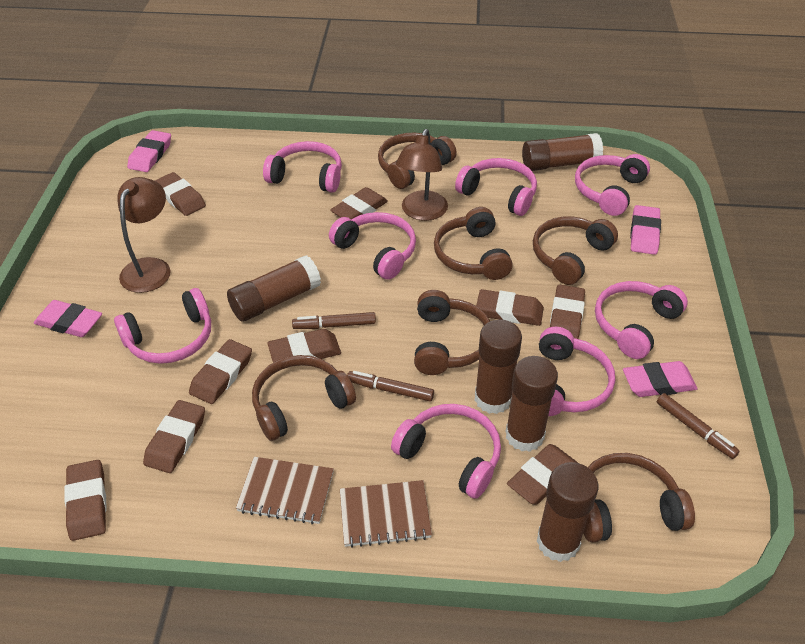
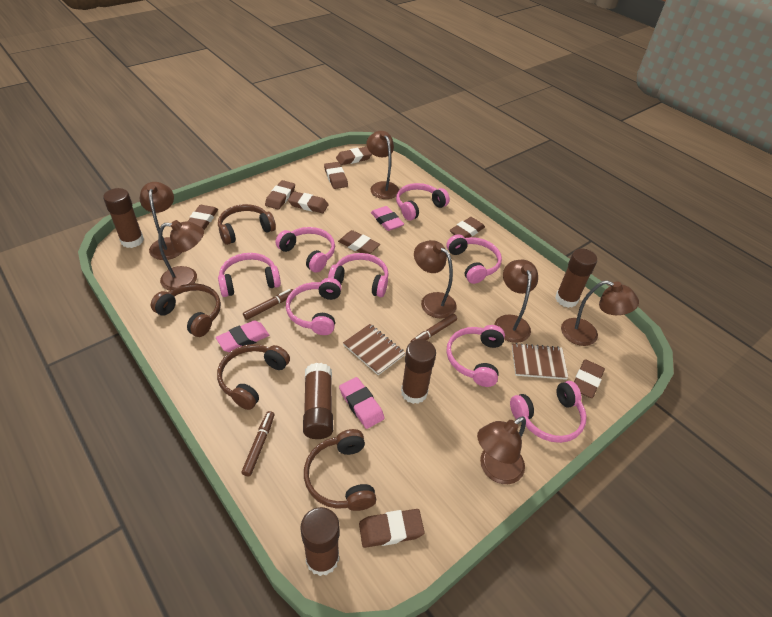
brown headphones: 6 -> 4
brown lamp: 2 -> 7
pink eraser: 4 -> 3

